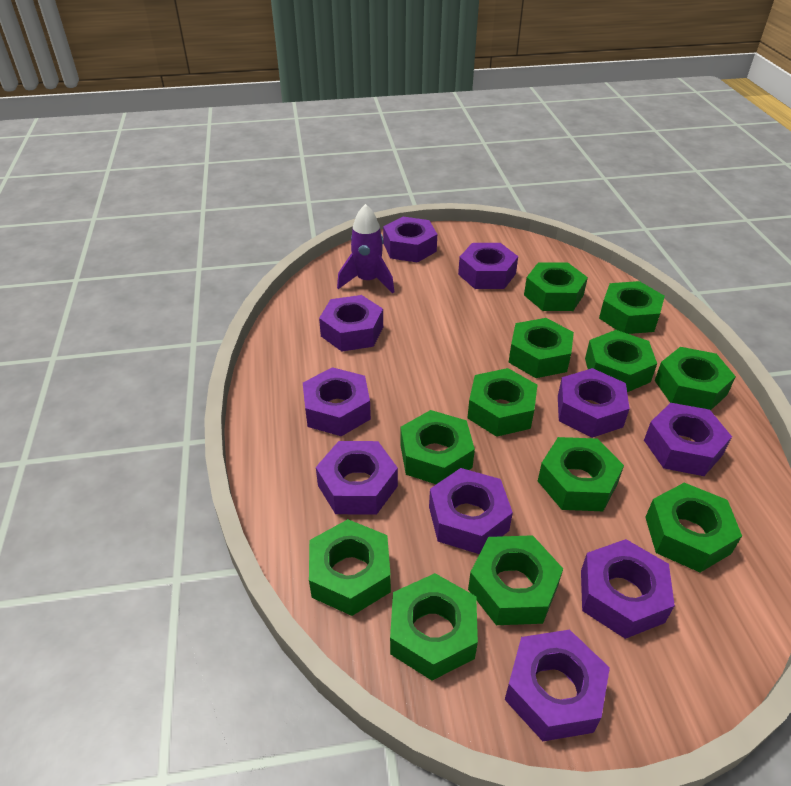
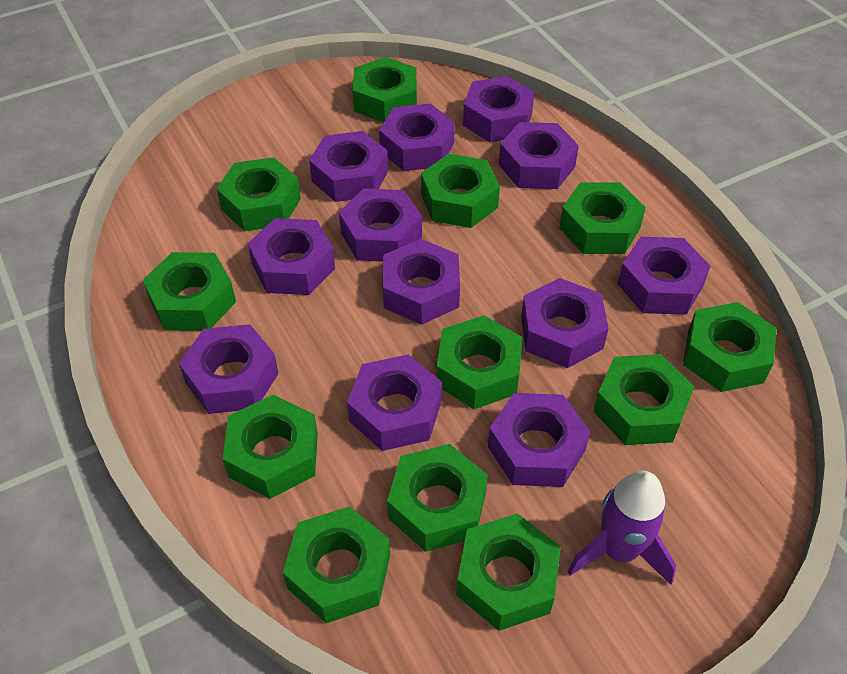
purple nut: 10 -> 12

